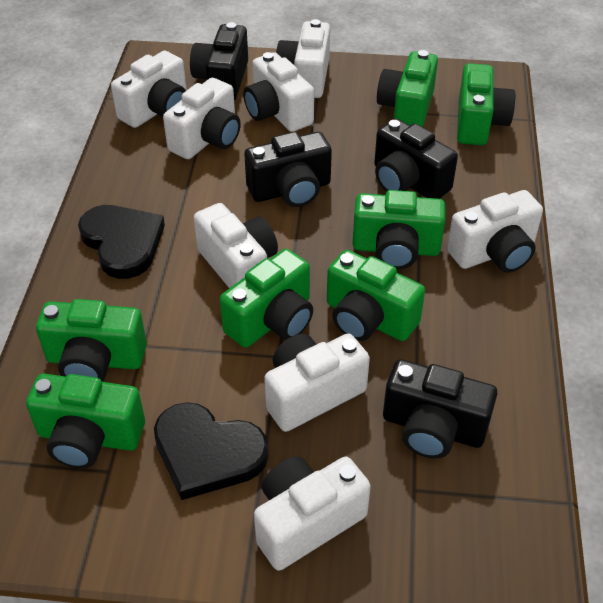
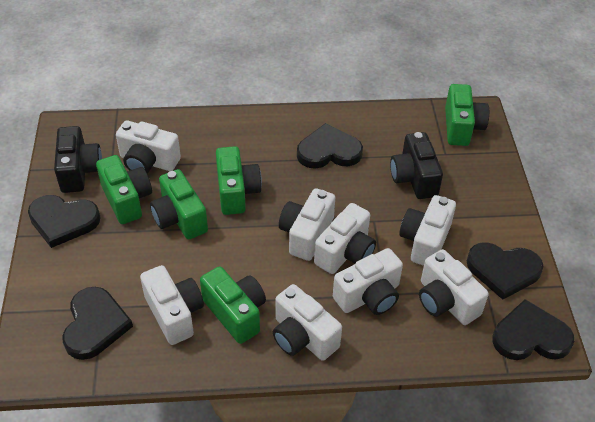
black camera: 4 -> 2
black heart: 2 -> 5
green camera: 7 -> 5

